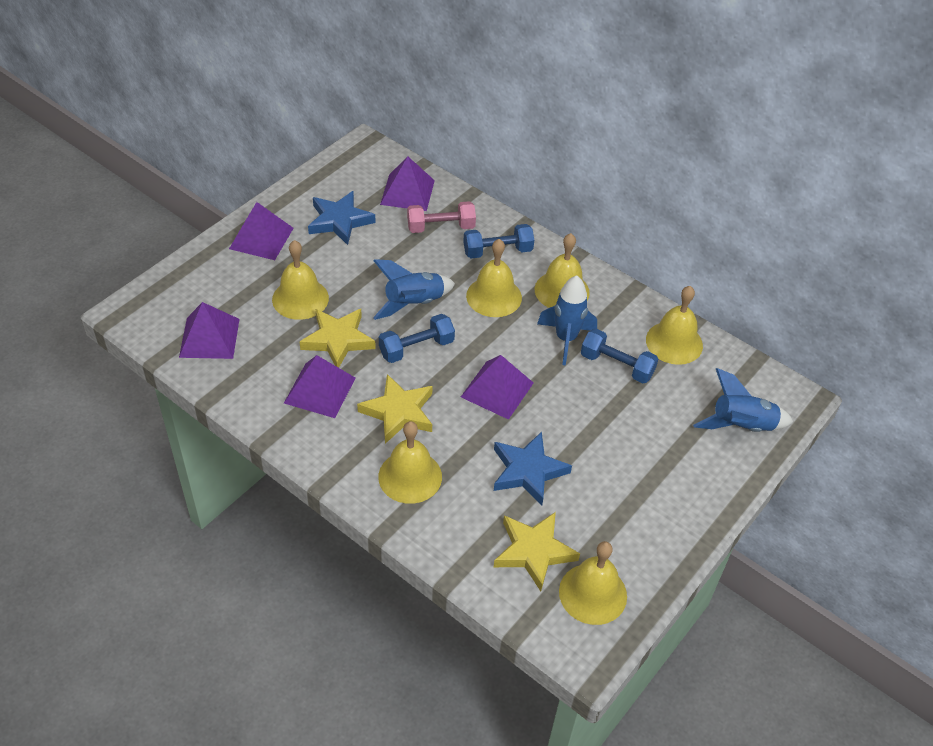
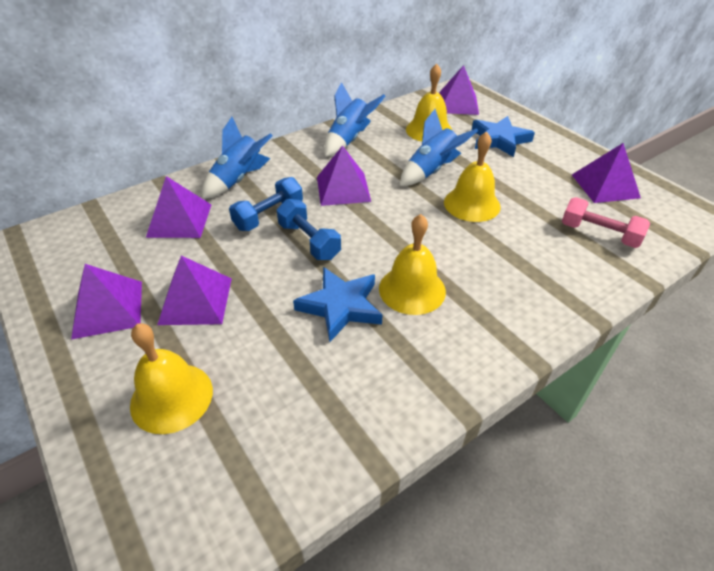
blue dumbbell: 3 -> 2
purple pyramid: 5 -> 6
yellow bell: 6 -> 4
yellow star: 3 -> 0

